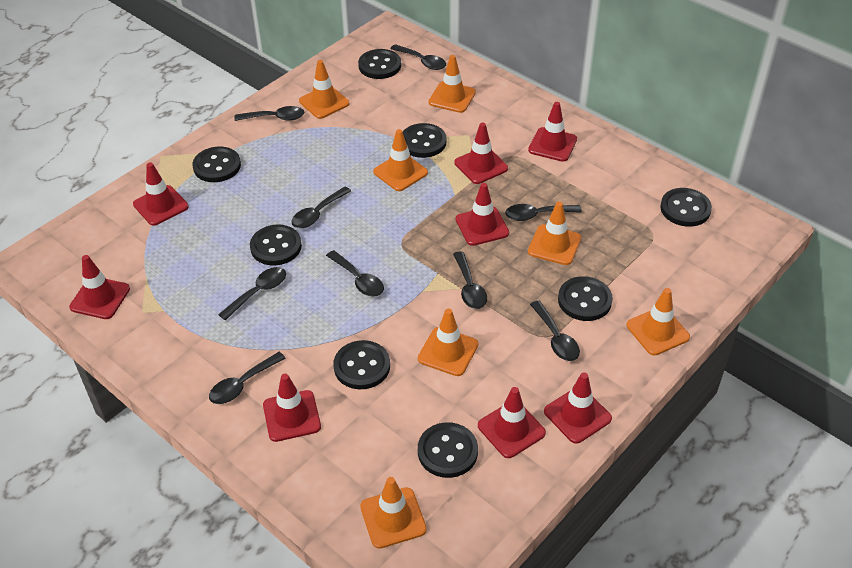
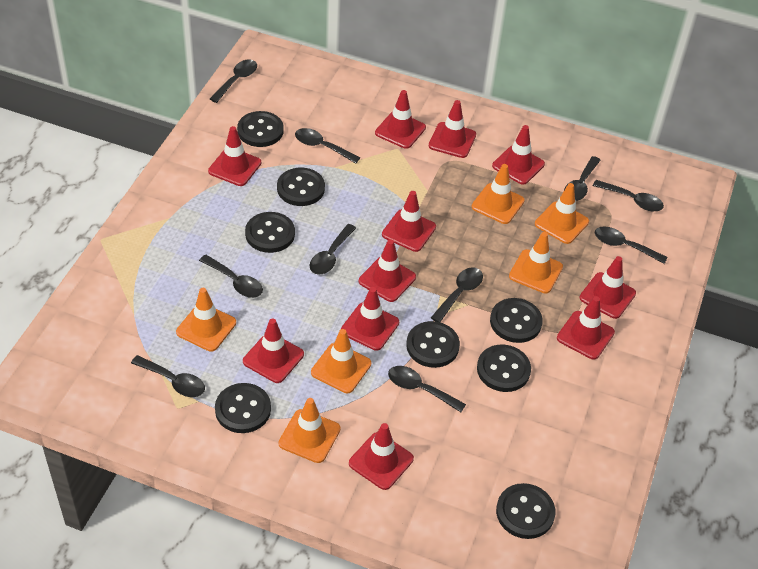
black spoon: 9 -> 10
orange traffic cone: 7 -> 6
red traffic cone: 8 -> 11

